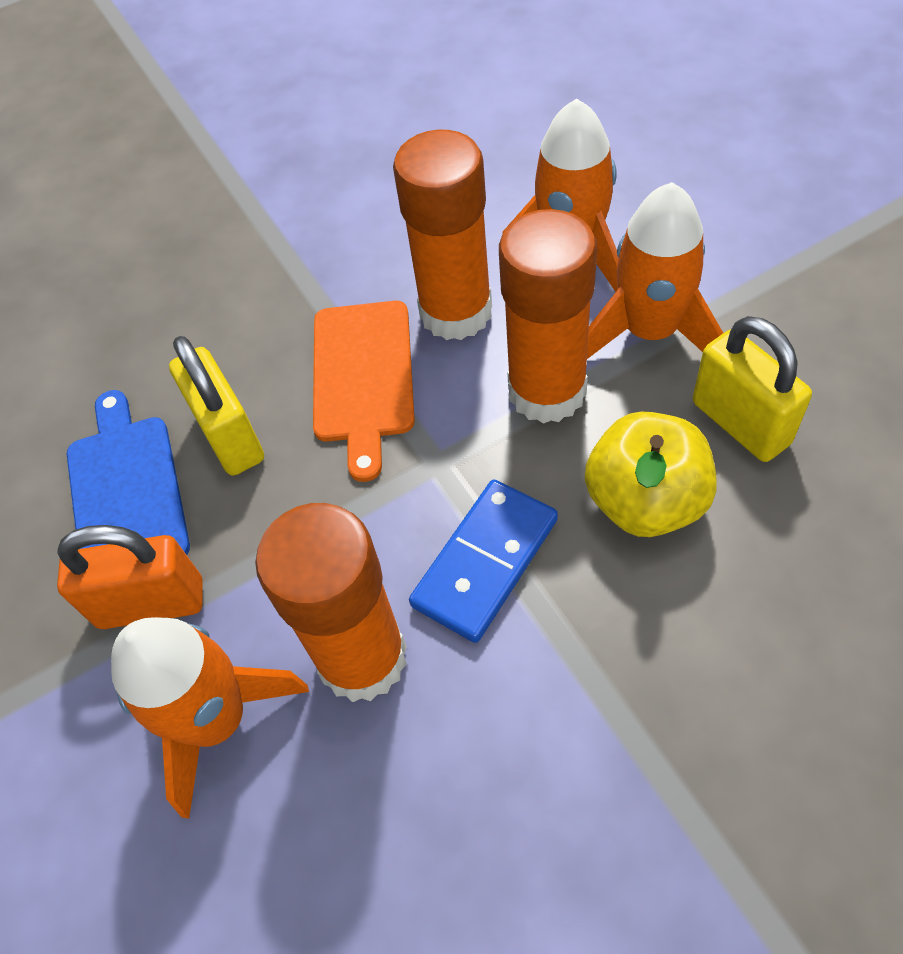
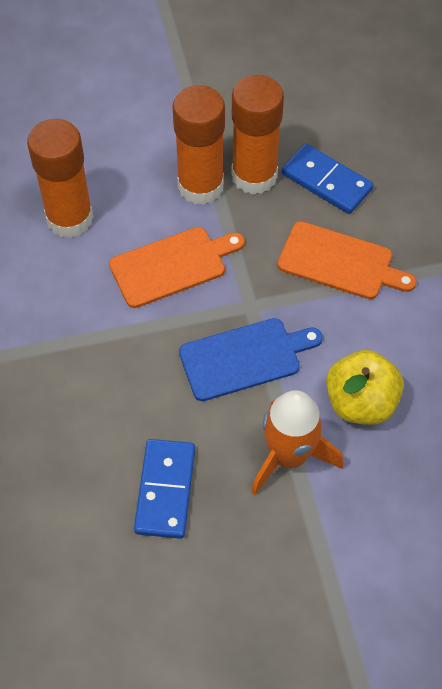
blue domino: 1 -> 2
orange cutting board: 1 -> 2
orange padlock: 1 -> 0
orange rocket: 3 -> 1
yellow padlock: 2 -> 0

